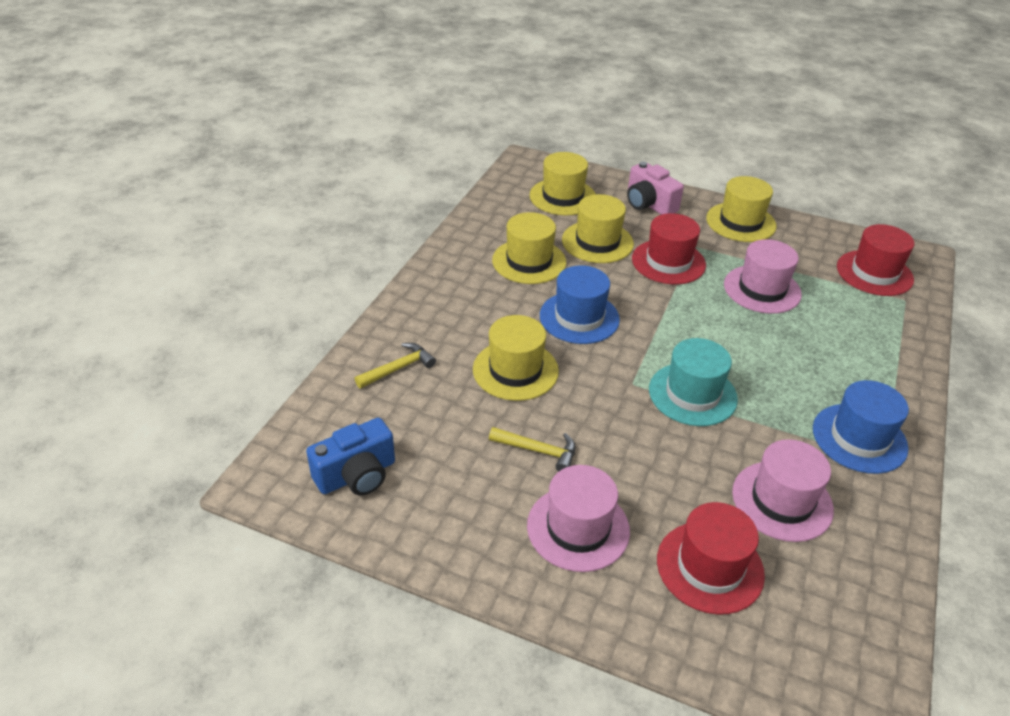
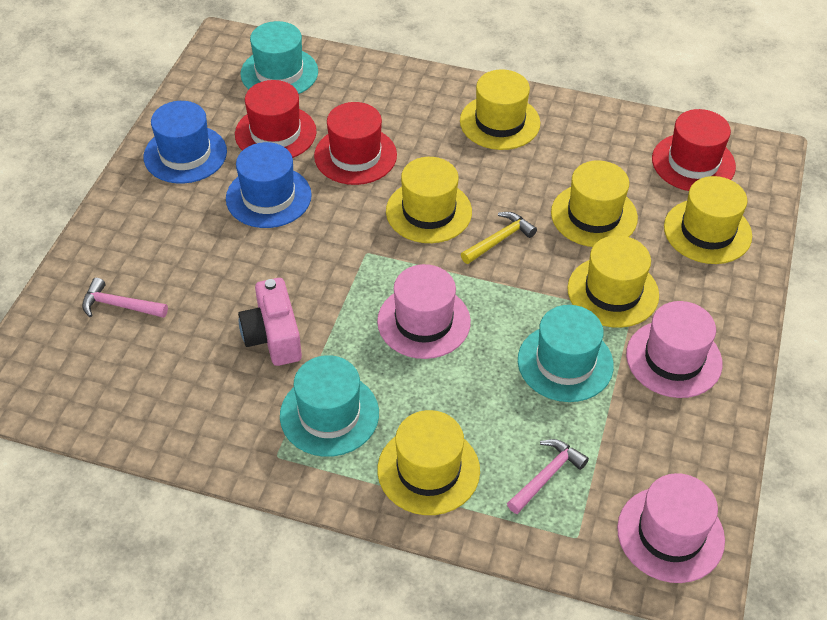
blue camera: 1 -> 0
pink hammer: 0 -> 2
turquoise hat: 1 -> 3
yellow hammer: 2 -> 1
yellow hat: 5 -> 6

